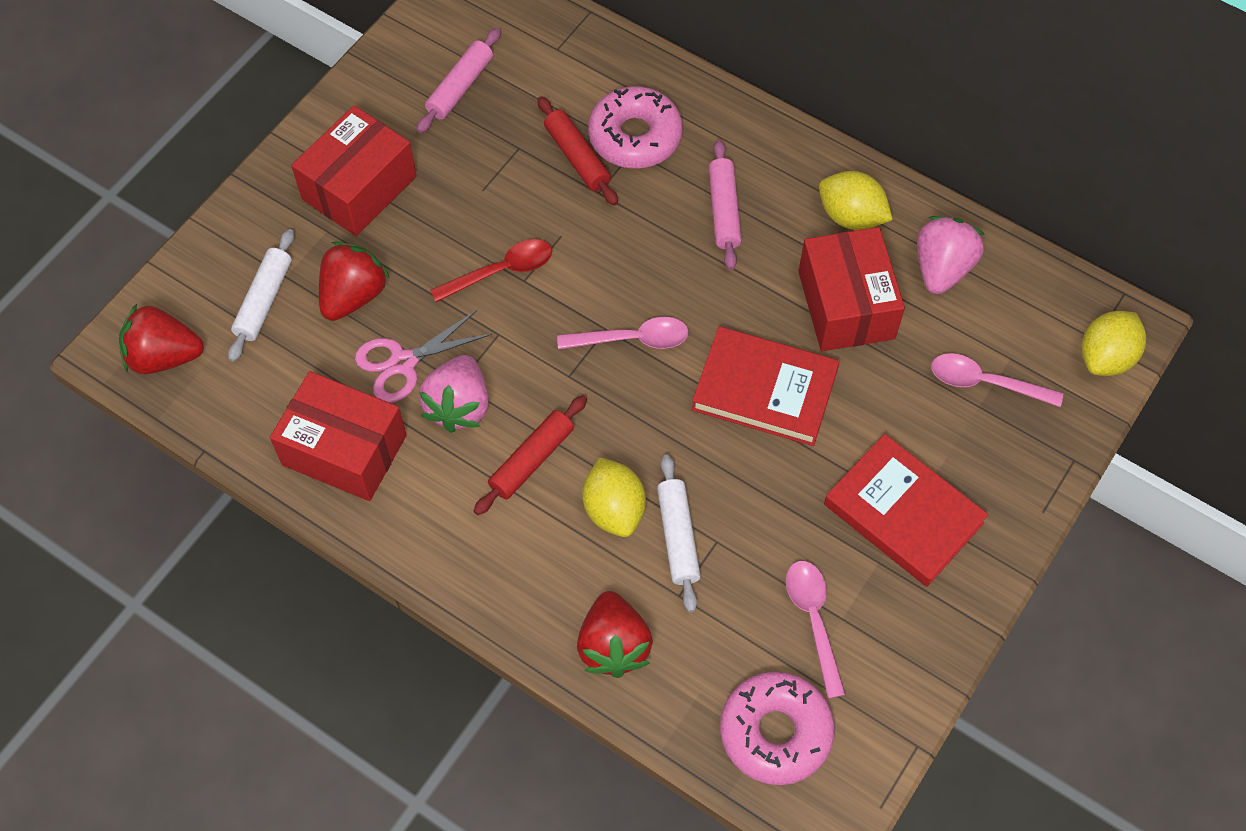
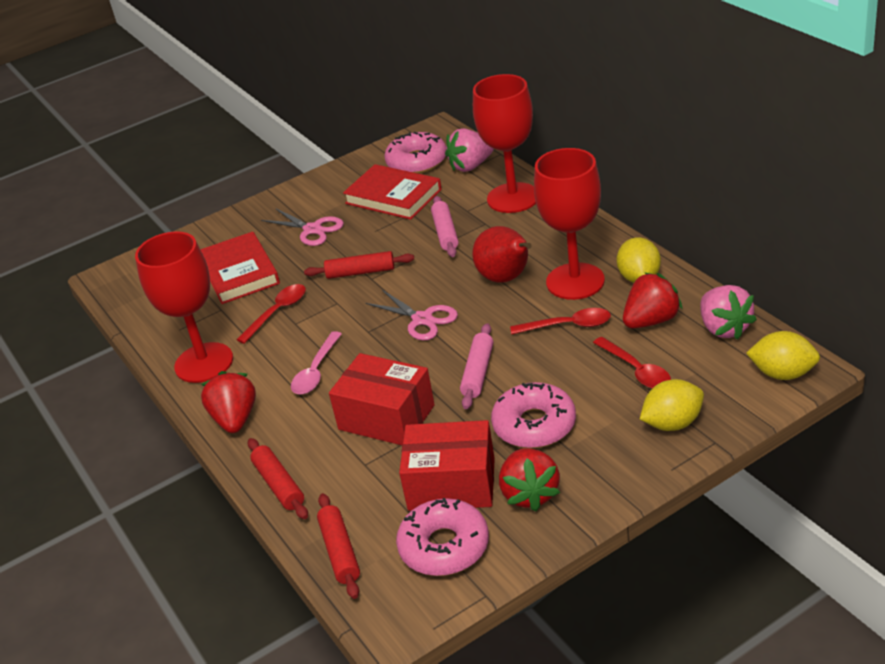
pink donut: 2 -> 3
pink scissors: 1 -> 2
pink spoon: 3 -> 1
red box: 3 -> 2
red goblet: 0 -> 3
red pear: 0 -> 1
red rolling pin: 2 -> 3
red spoon: 1 -> 3
white rolling pin: 2 -> 0

